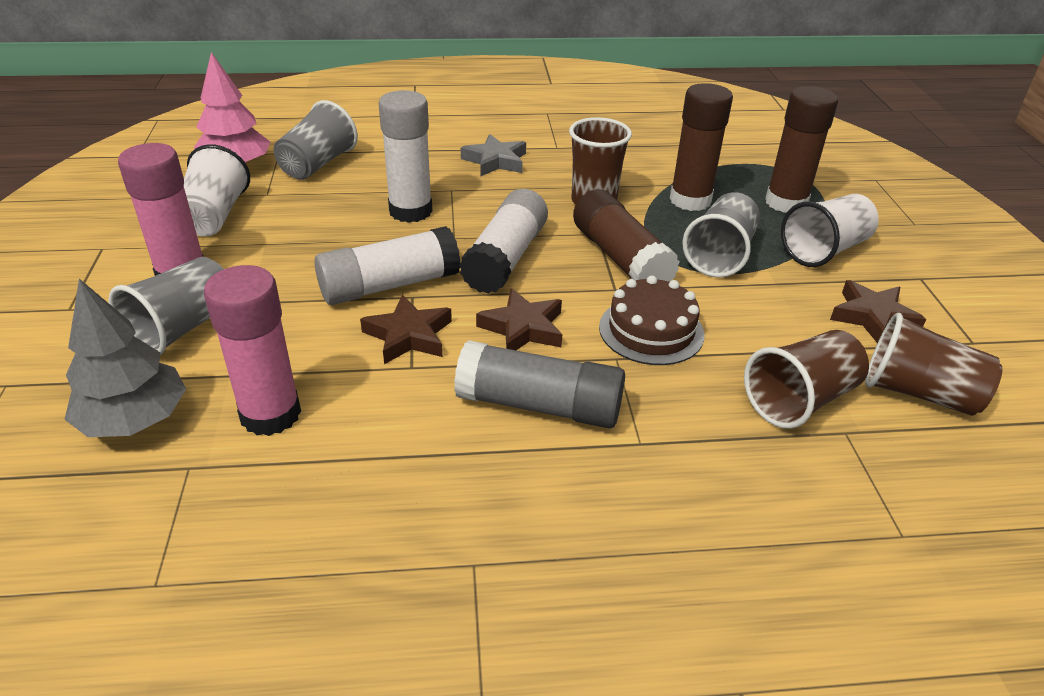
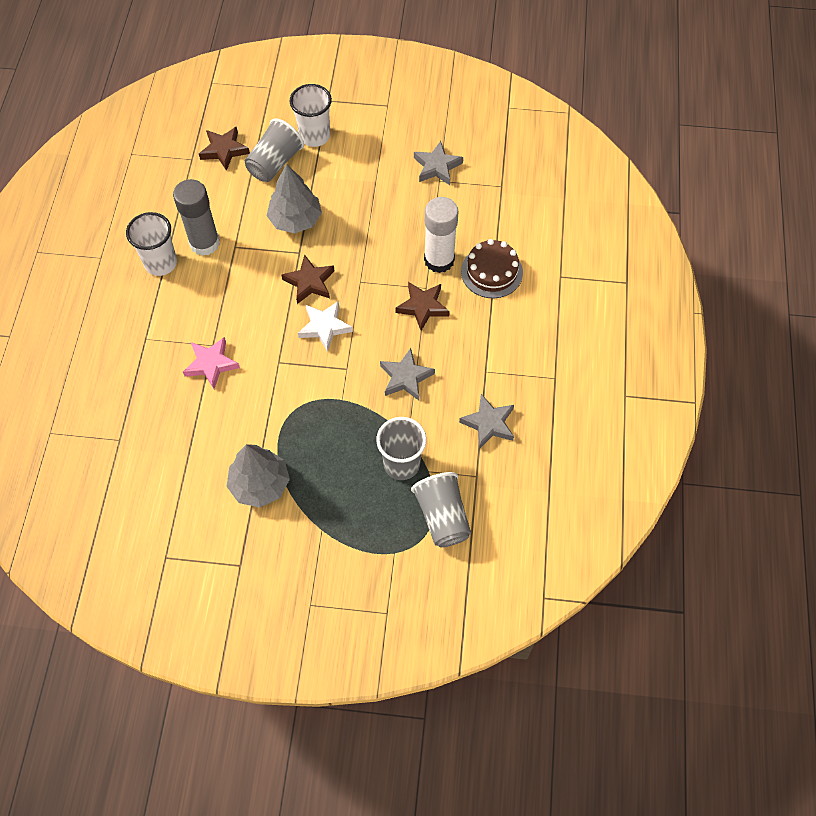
brown cup: 3 -> 0
brown glue stick: 3 -> 0
grey star: 1 -> 3
grey tree: 1 -> 2
pink glue stick: 2 -> 0
pink star: 0 -> 1
pink tree: 1 -> 0
white glue stick: 3 -> 1
white star: 0 -> 1

